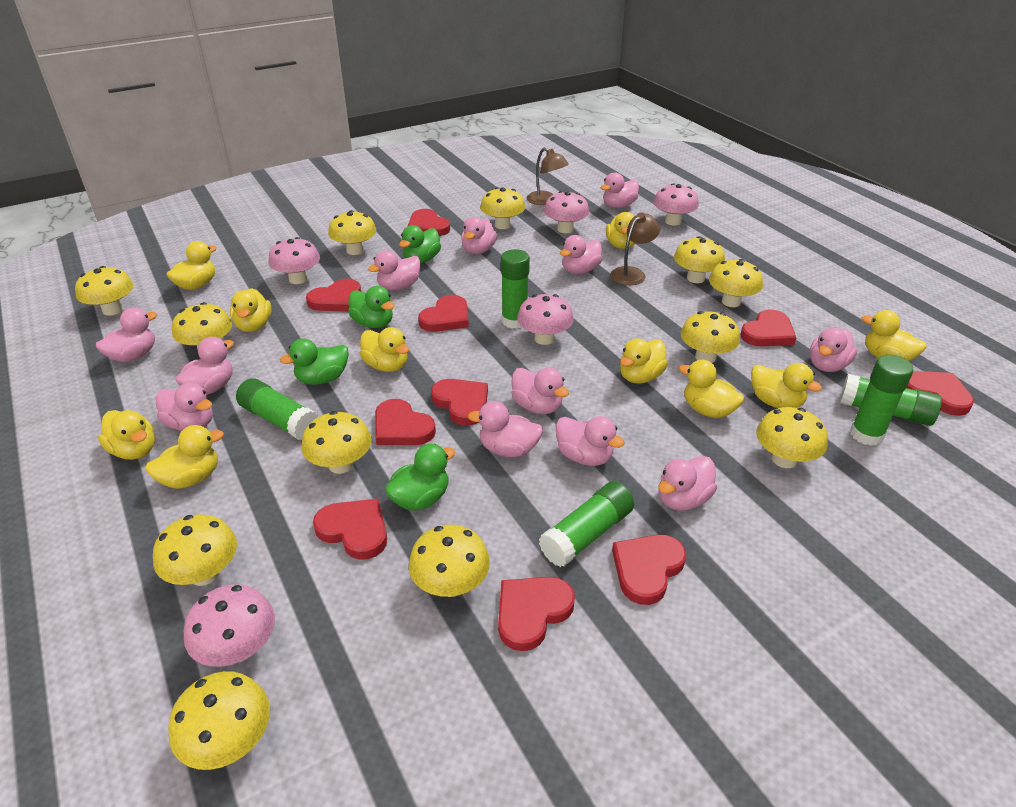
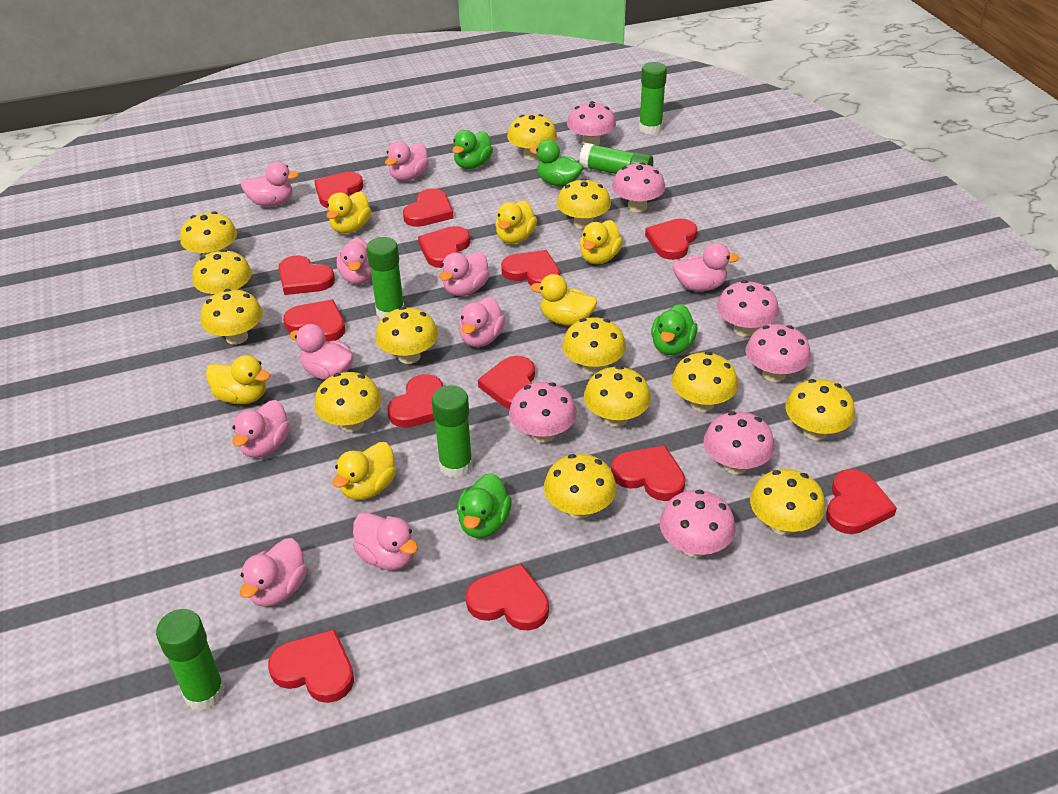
brown lamp: 2 -> 0
pink duck: 12 -> 10
pink mushroom: 5 -> 7
red heart: 10 -> 13
yellow duck: 10 -> 6
yellow mushroom: 12 -> 13

